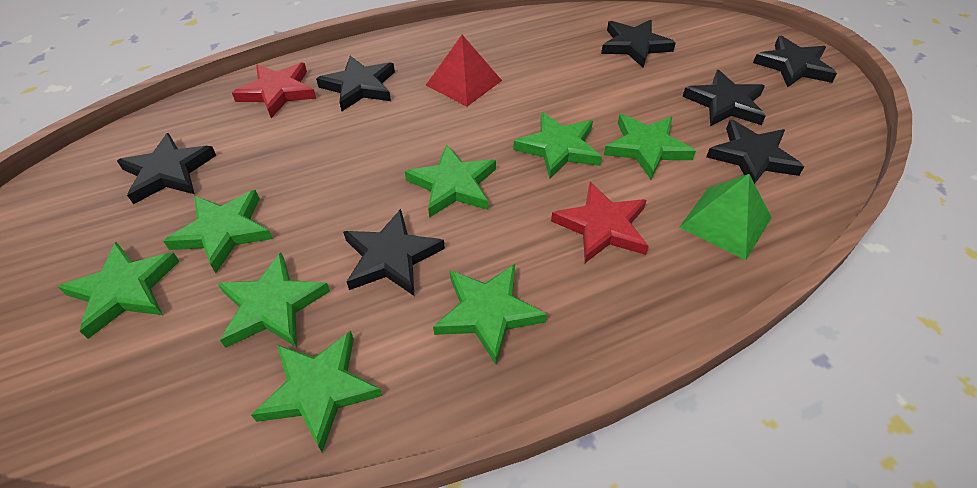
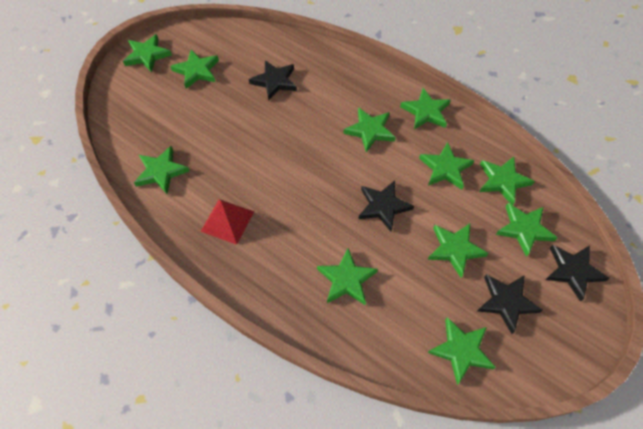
black star: 7 -> 4
green pyramid: 1 -> 0
green star: 8 -> 11
red star: 2 -> 0

